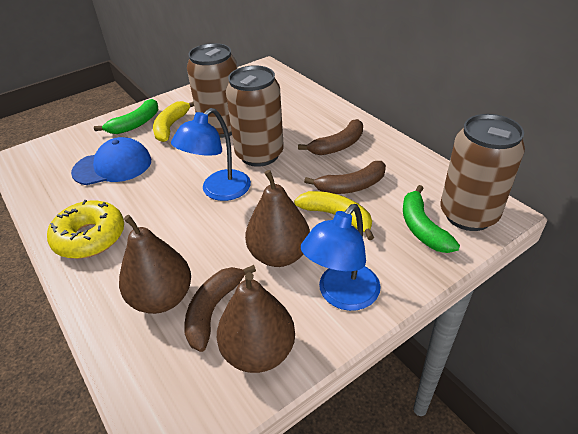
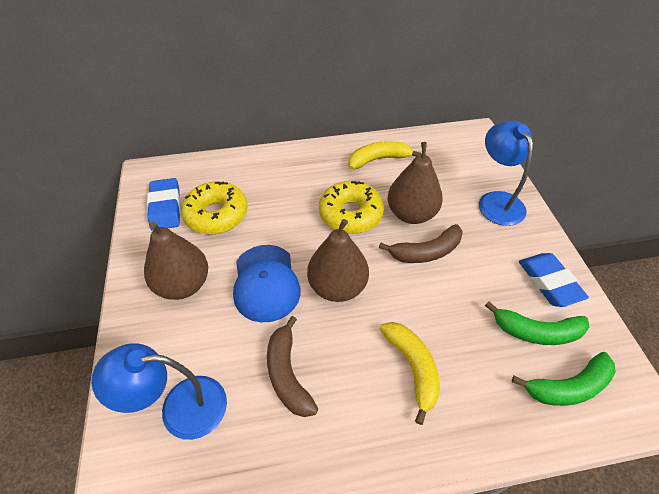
blue eraser: 0 -> 2
brown banana: 3 -> 2
brown can: 3 -> 0
yellow donut: 1 -> 2

